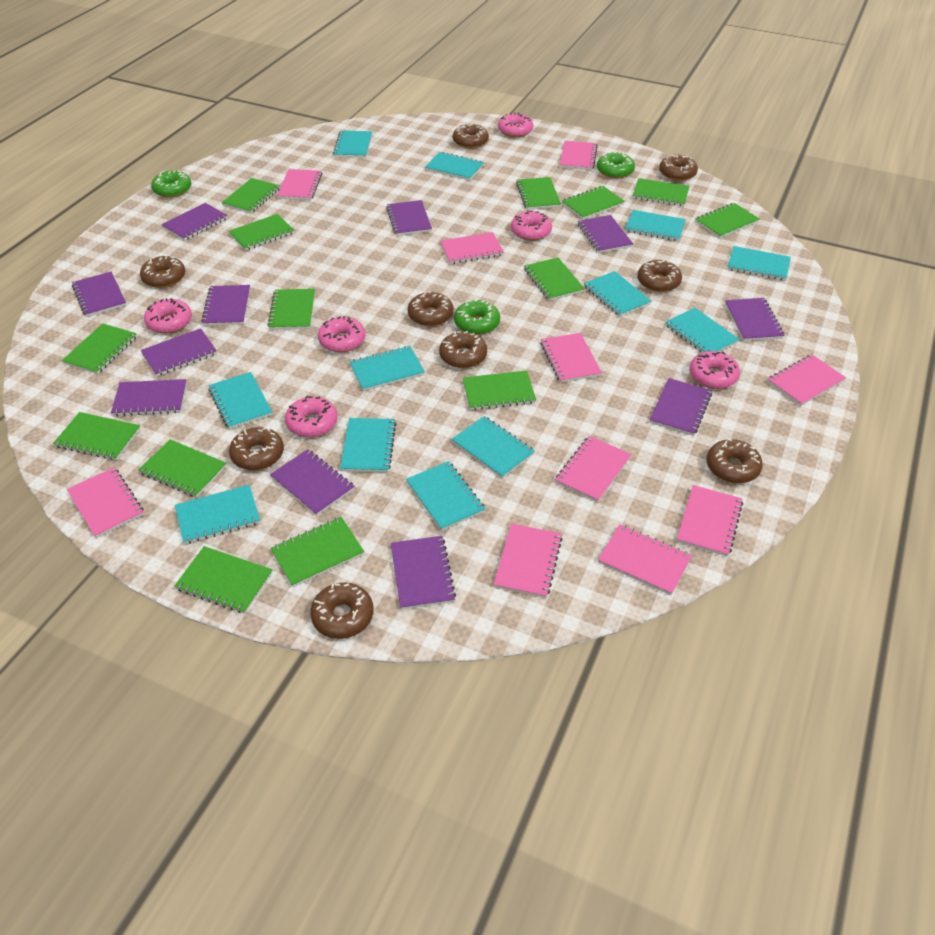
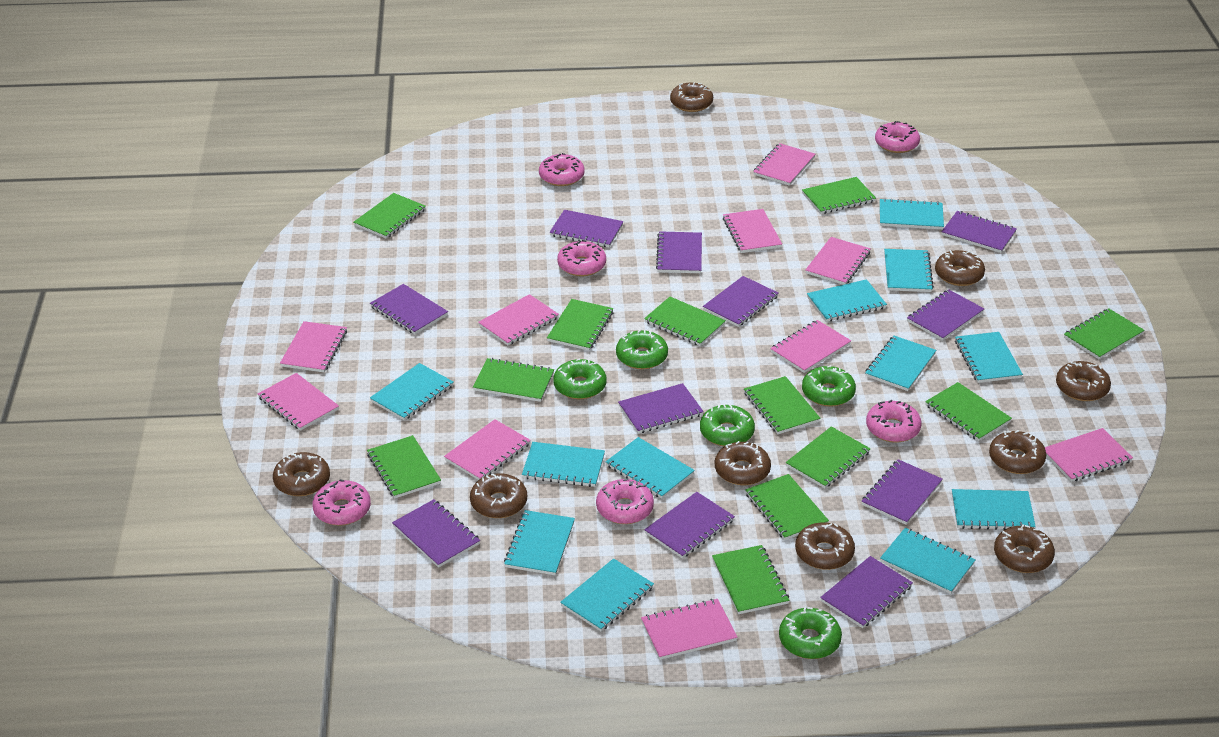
green donut: 3 -> 5
green notebook: 14 -> 12

